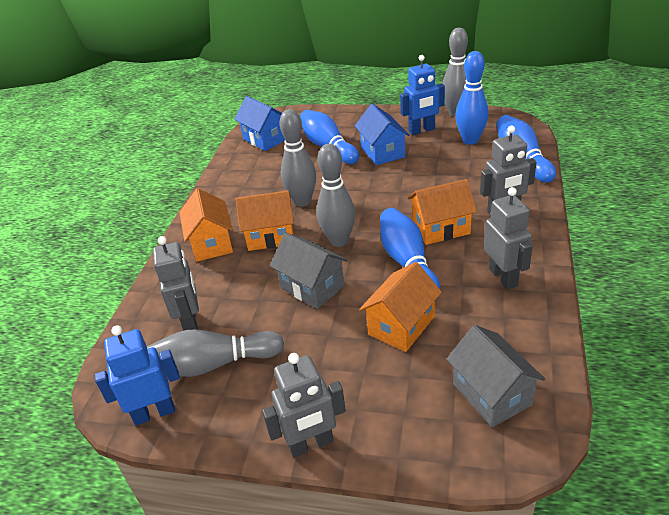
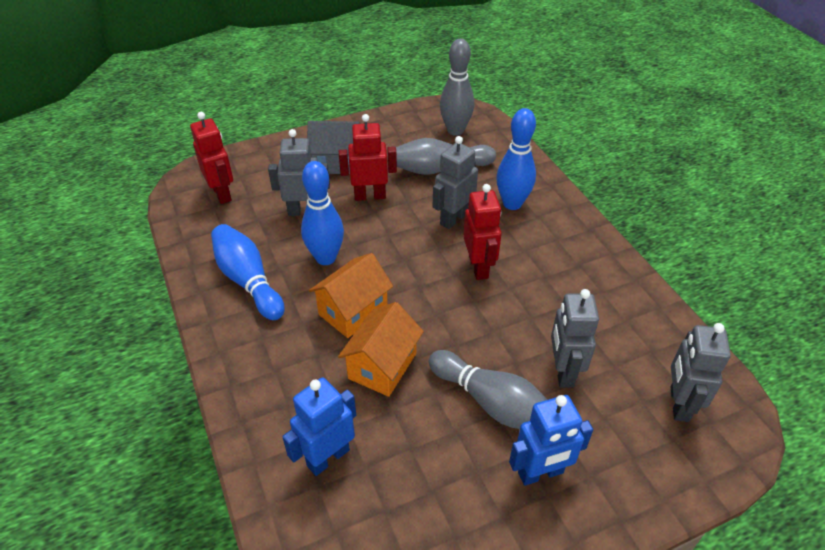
blue bowling pin: 4 -> 3
blue house: 2 -> 0
grey bowling pin: 4 -> 3
grey house: 2 -> 1
orange house: 4 -> 2
red robot: 0 -> 3

